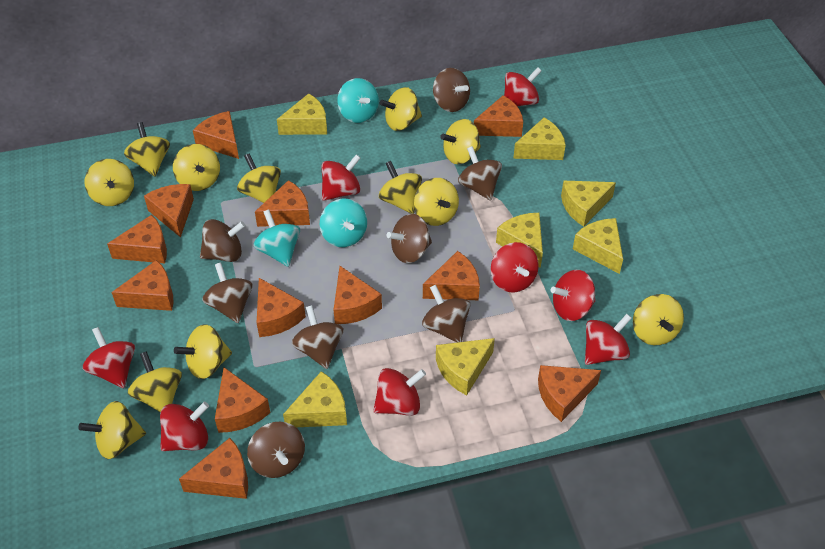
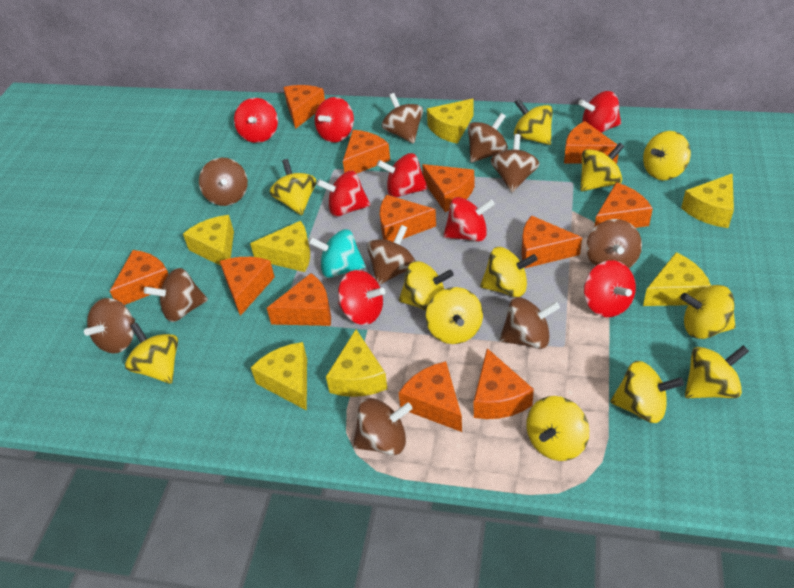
brown spinning top: 8 -> 10
turquoise spinning top: 3 -> 1

